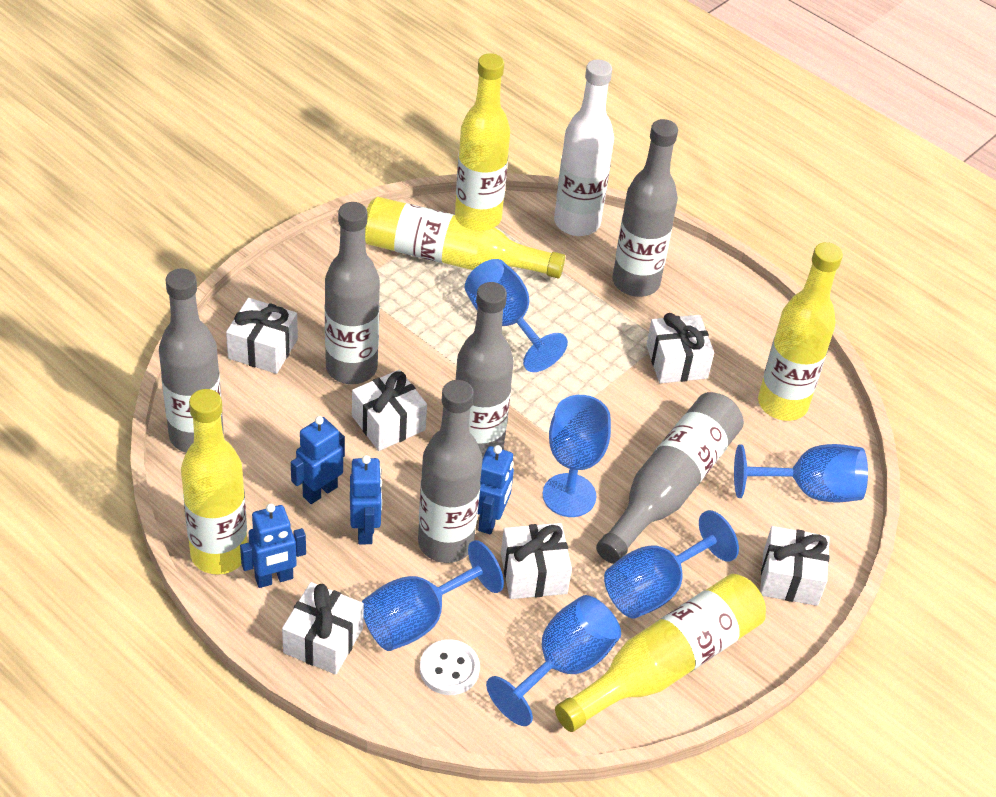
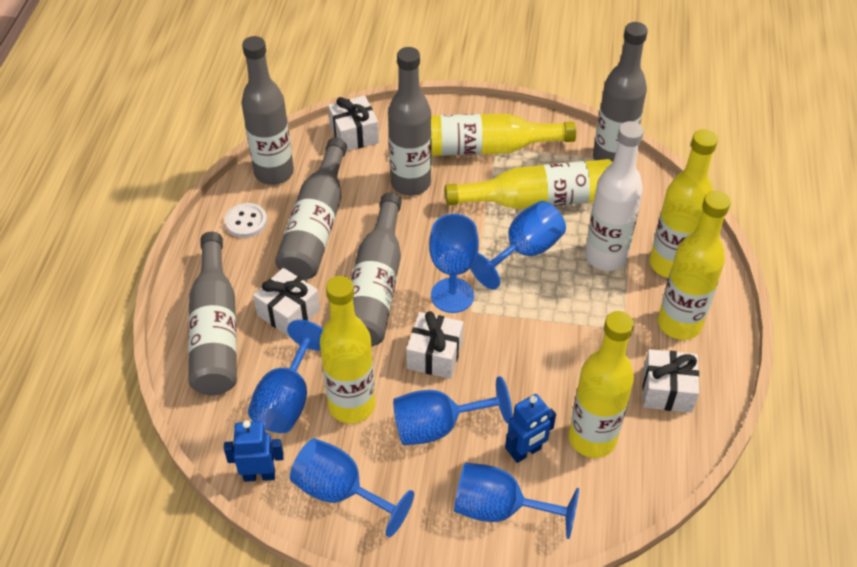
blue robot: 4 -> 2
white gift: 6 -> 4
yellow bottle: 5 -> 6

